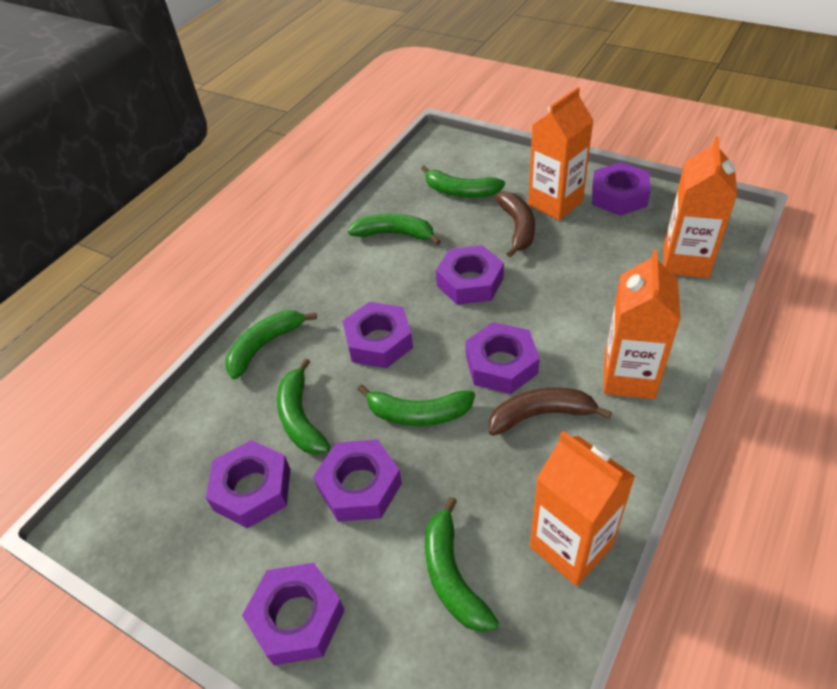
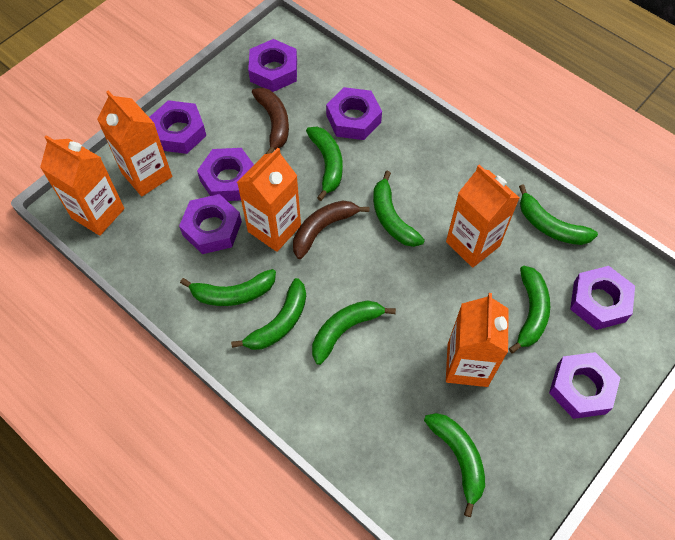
green banana: 6 -> 8
orange carton: 4 -> 5

